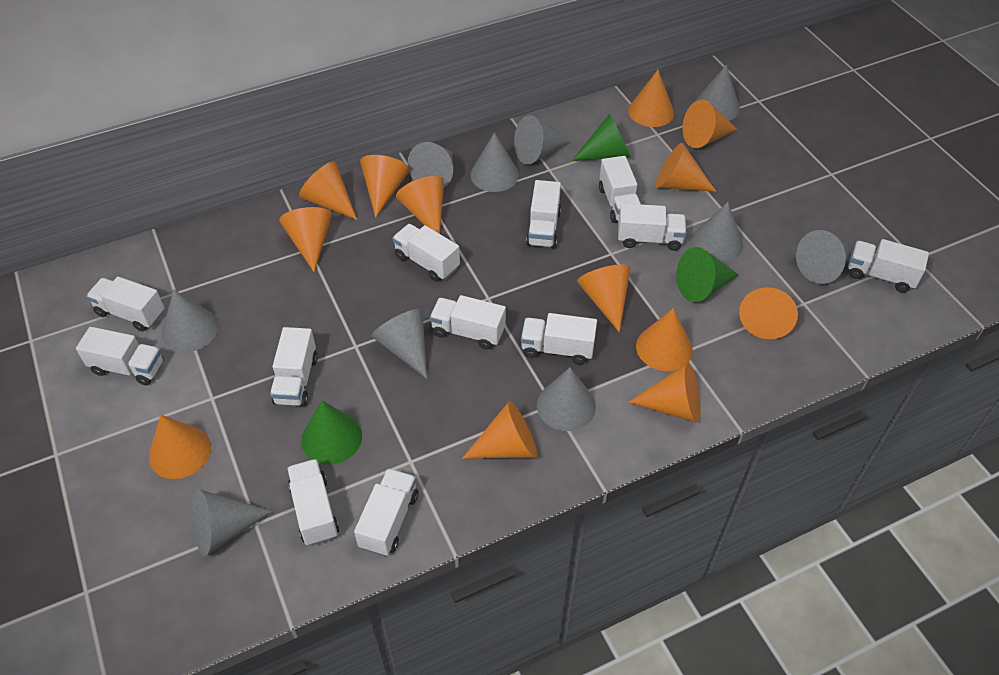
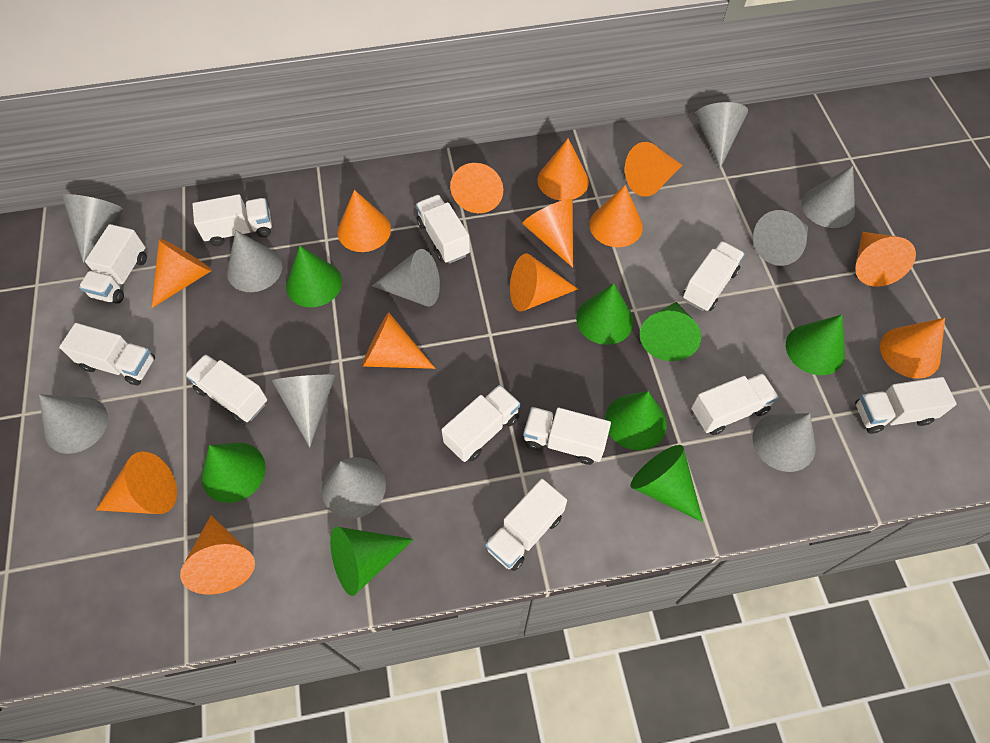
green cone: 3 -> 8
white truck: 12 -> 11

